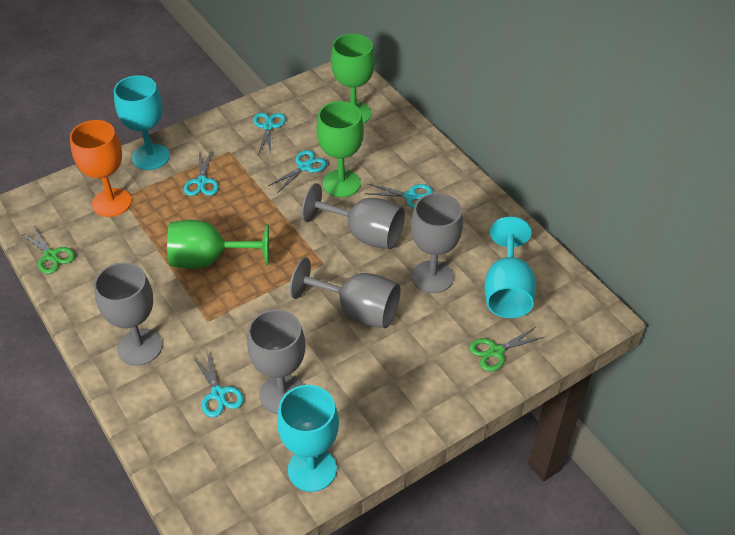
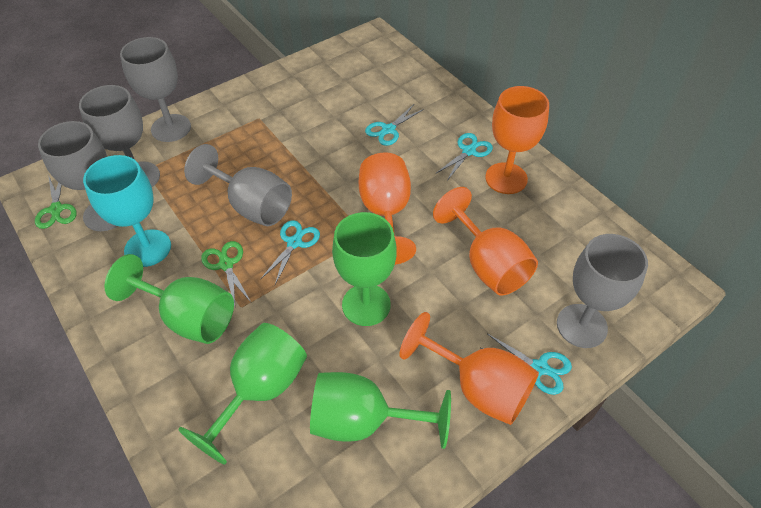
green goblet: 3 -> 4
orange goblet: 1 -> 4
turquoise goblet: 3 -> 1
turquoise scissors: 5 -> 4

